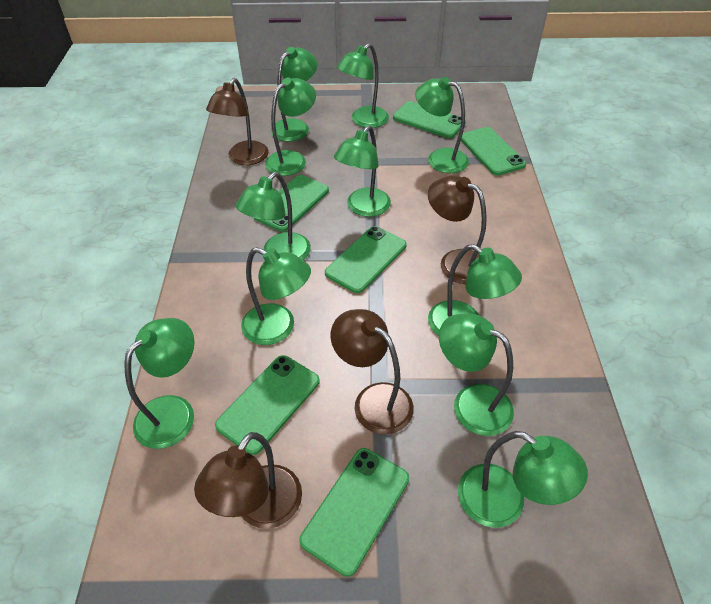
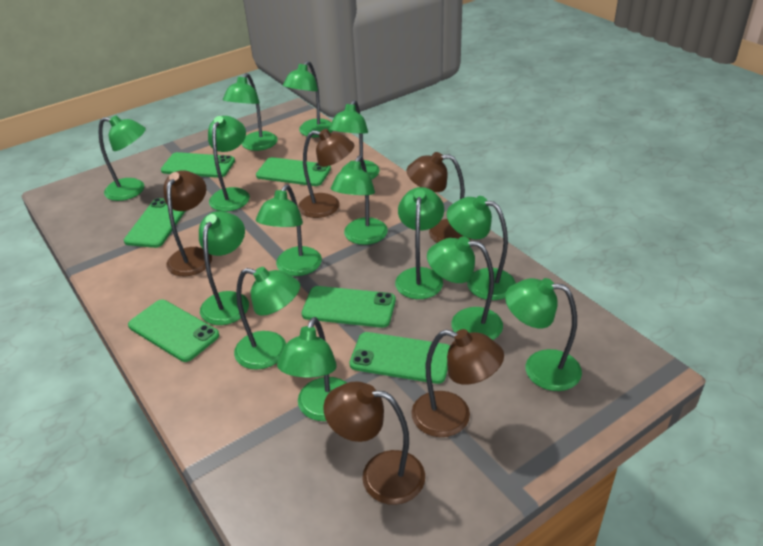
brown lamp: 4 -> 5
green lamp: 11 -> 14

